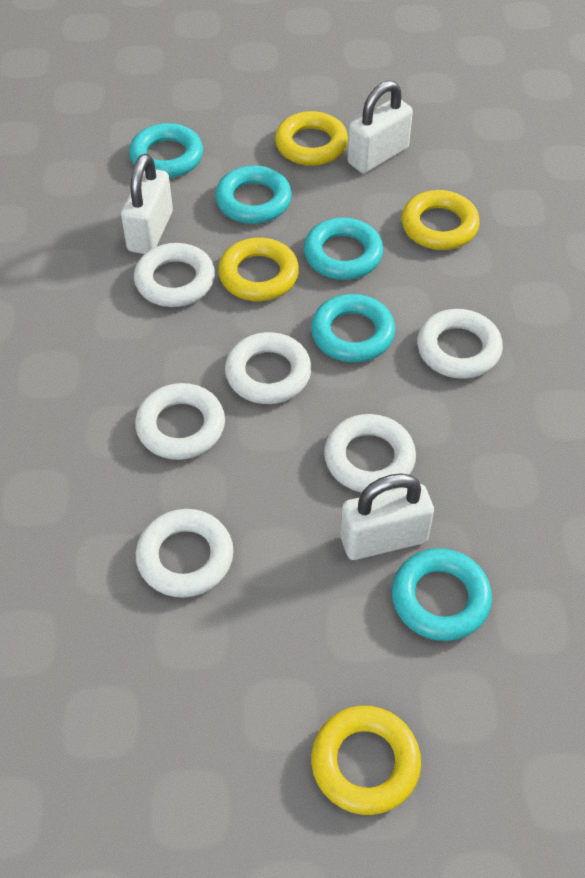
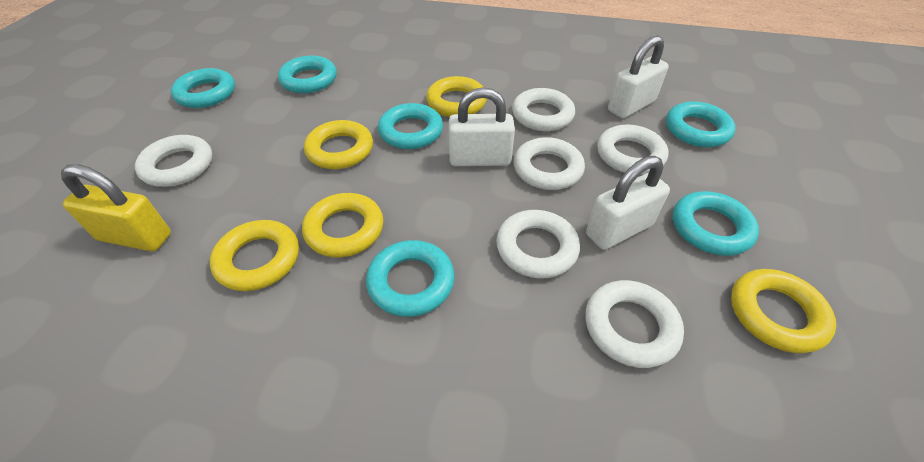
turquoise ring: 5 -> 6
yellow padlock: 0 -> 1
yellow ring: 4 -> 5

